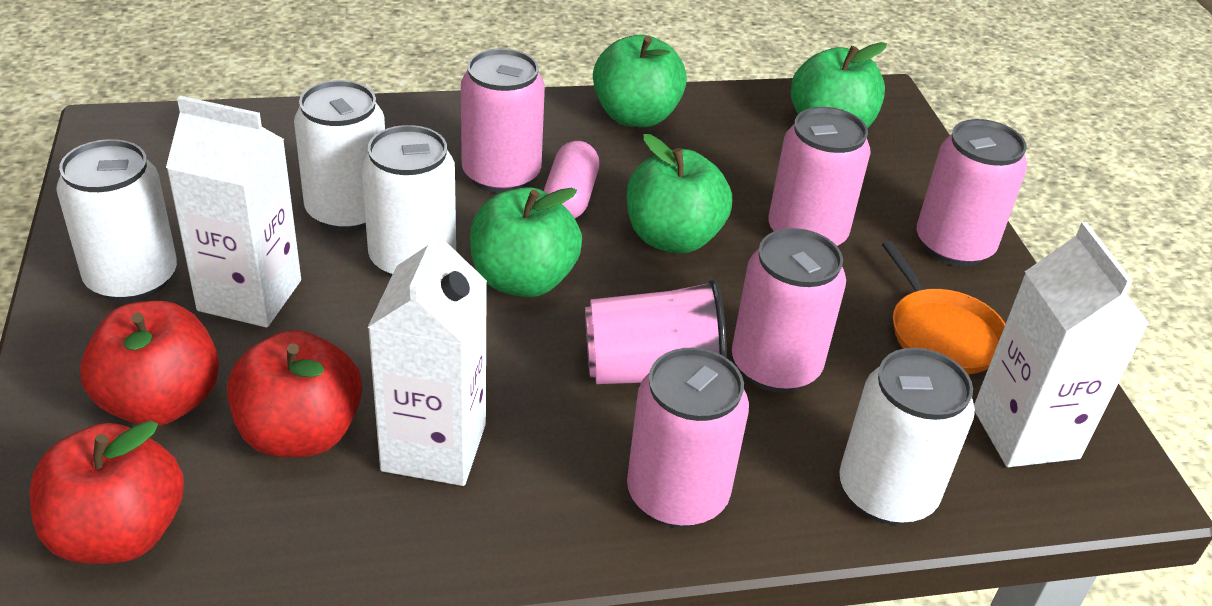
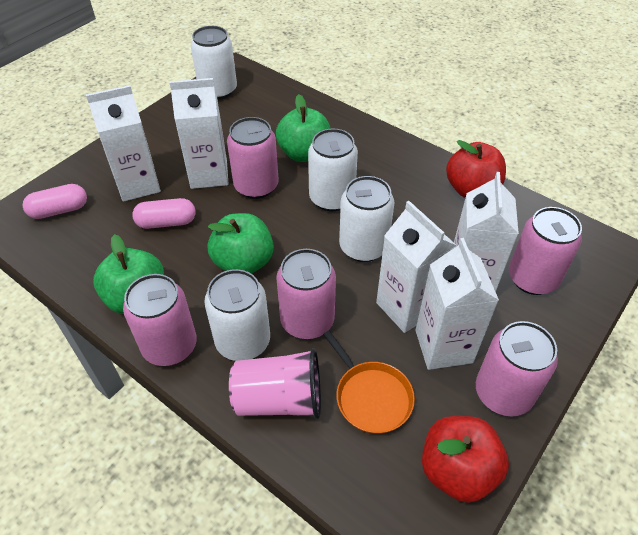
green apple: 4 -> 3
pink capsule: 1 -> 2
red apple: 3 -> 2
white carton: 3 -> 5

